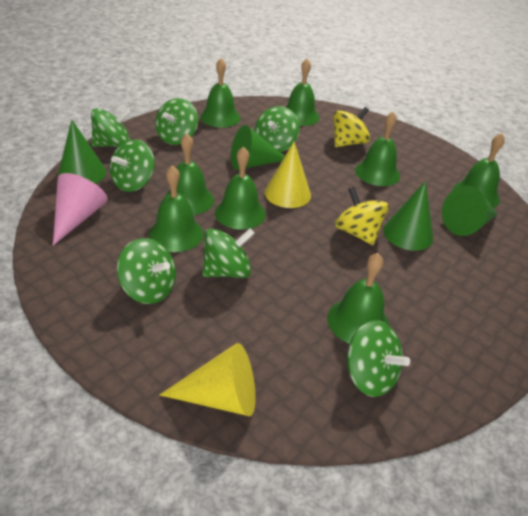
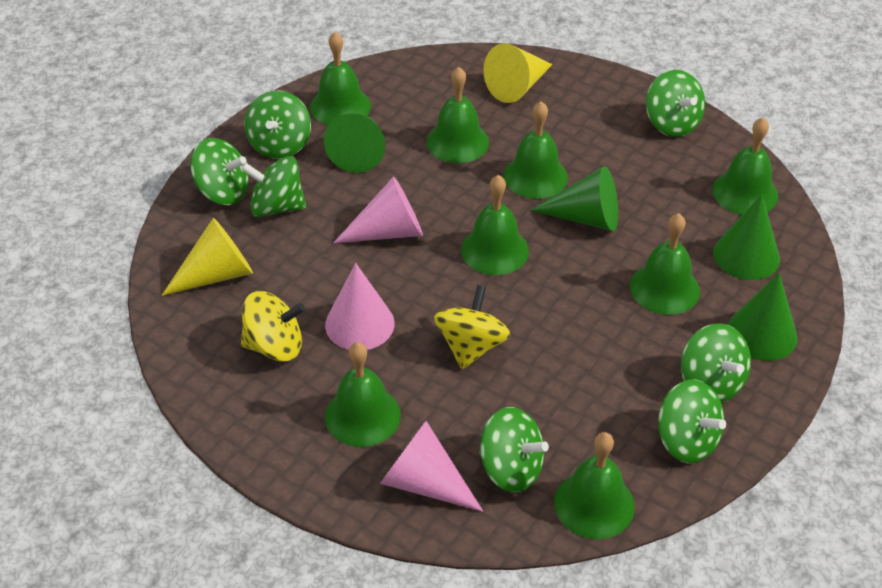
pink cone: 1 -> 3

